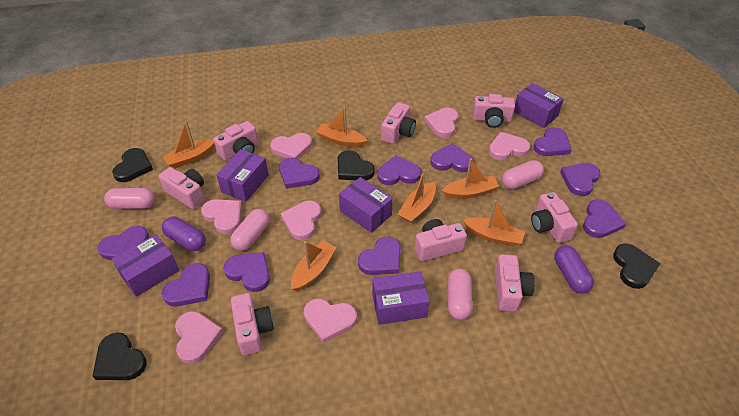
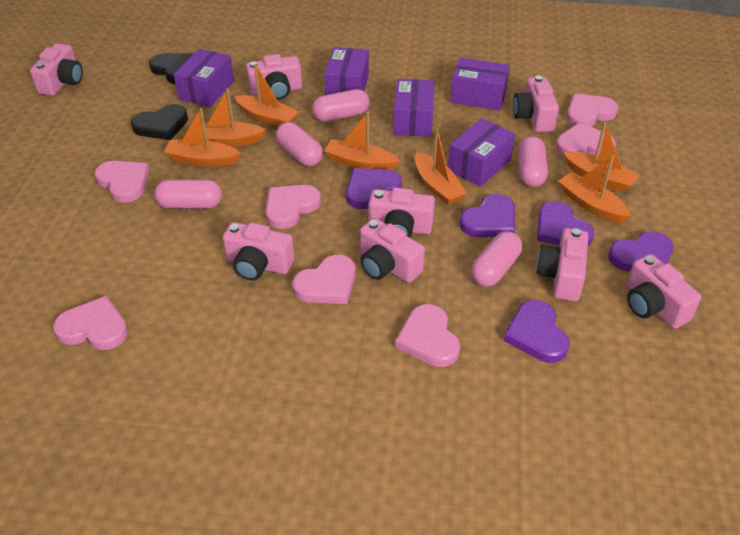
black heart: 4 -> 2
orange boat: 6 -> 7
pink capsule: 4 -> 5
purple capsule: 2 -> 0
purple heart: 10 -> 5

